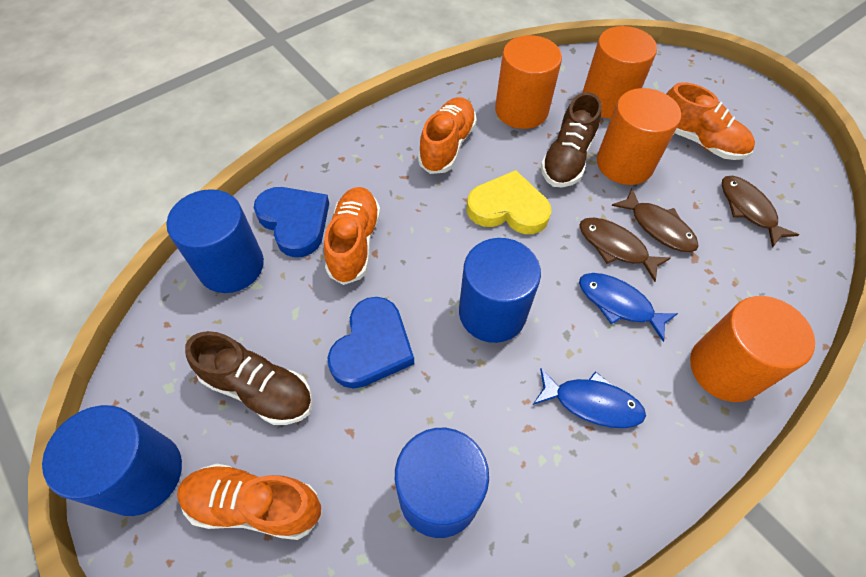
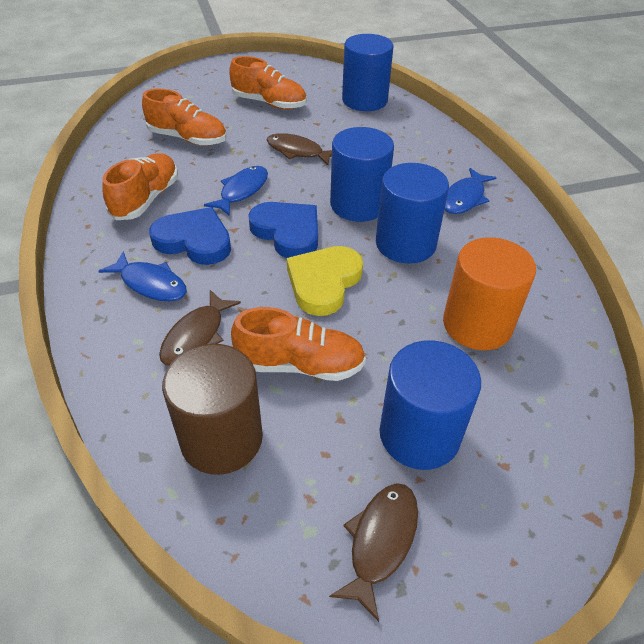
blue fish: 2 -> 3
brown cylinder: 0 -> 1
brown shoe: 2 -> 0
orange cylinder: 4 -> 1

